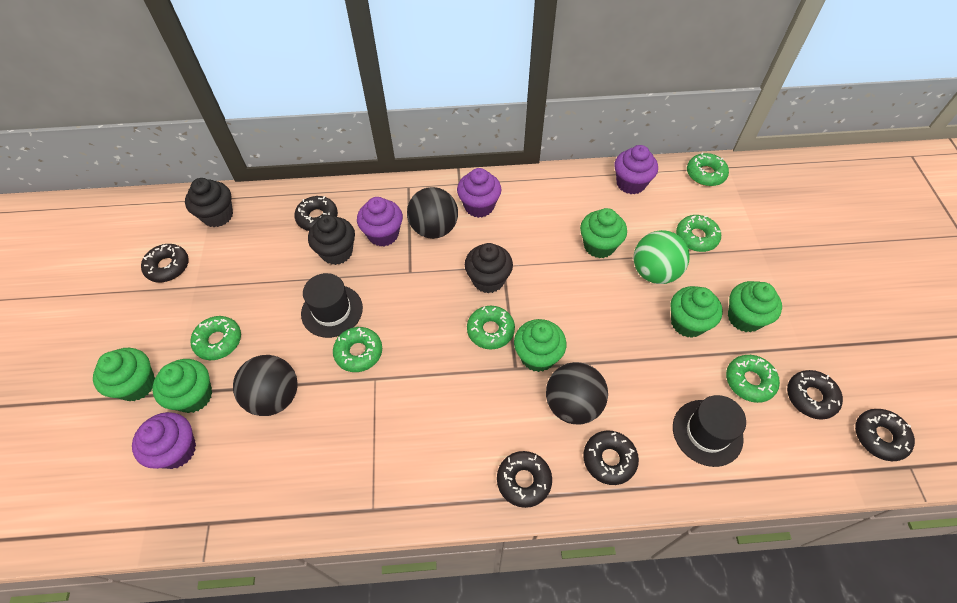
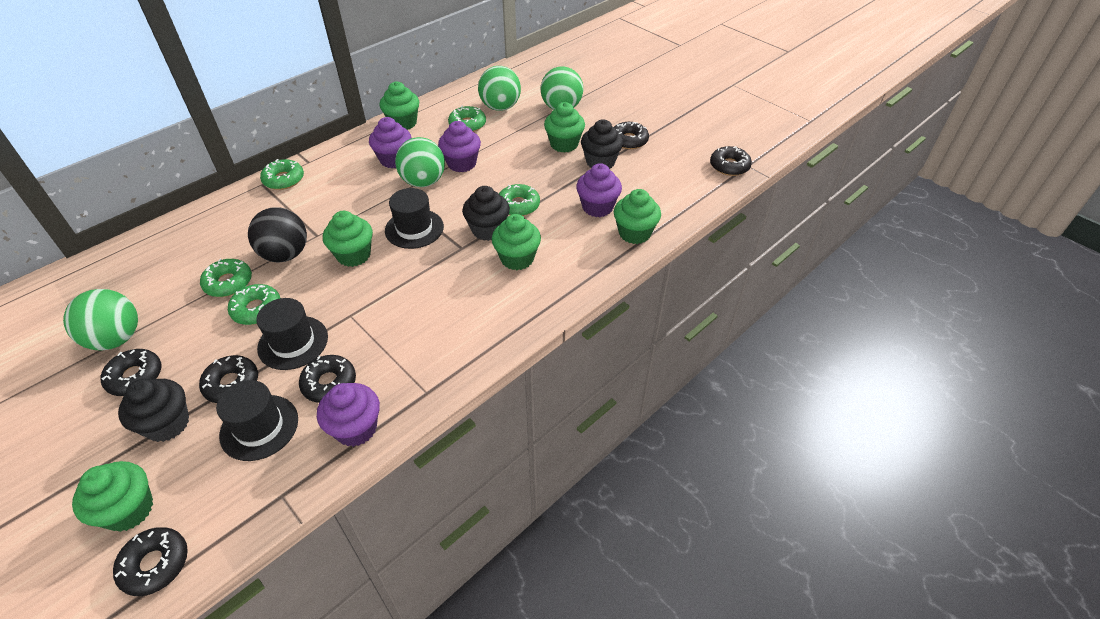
black ball: 3 -> 1
black hat: 2 -> 3
green ball: 1 -> 4
green donut: 6 -> 5

